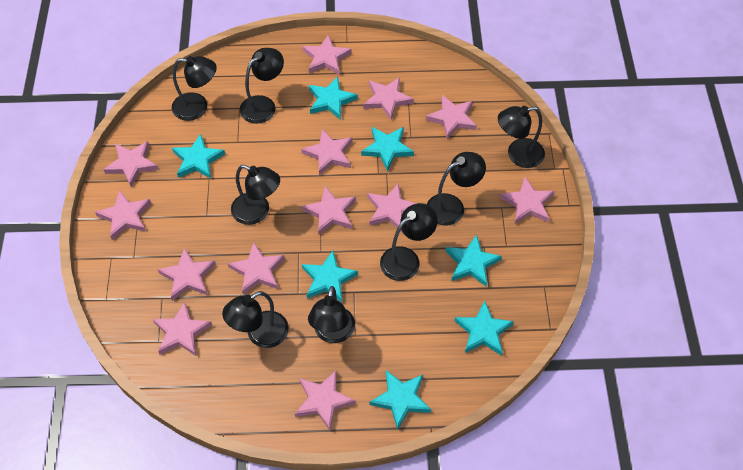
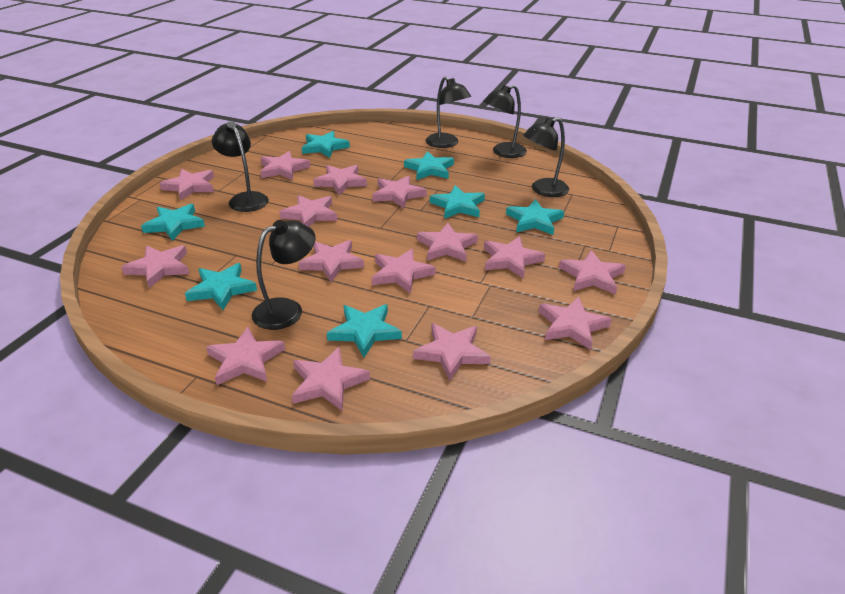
black lamp: 8 -> 5
pink star: 13 -> 15

